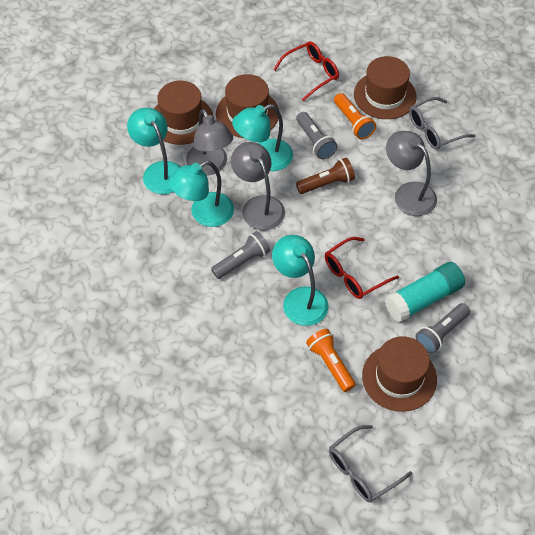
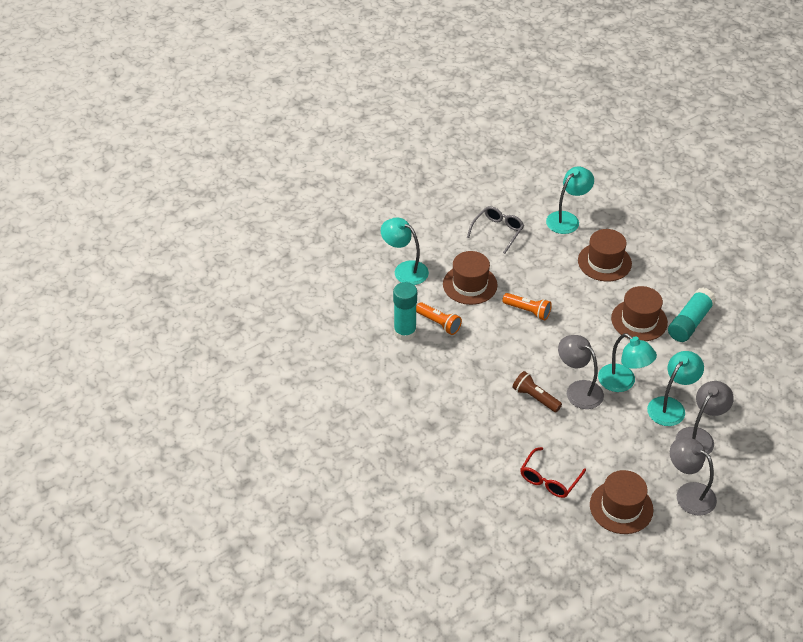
grey flashlight: 3 -> 0
grey glasses: 2 -> 1
red glasses: 2 -> 1
turquoise glue stick: 1 -> 2

